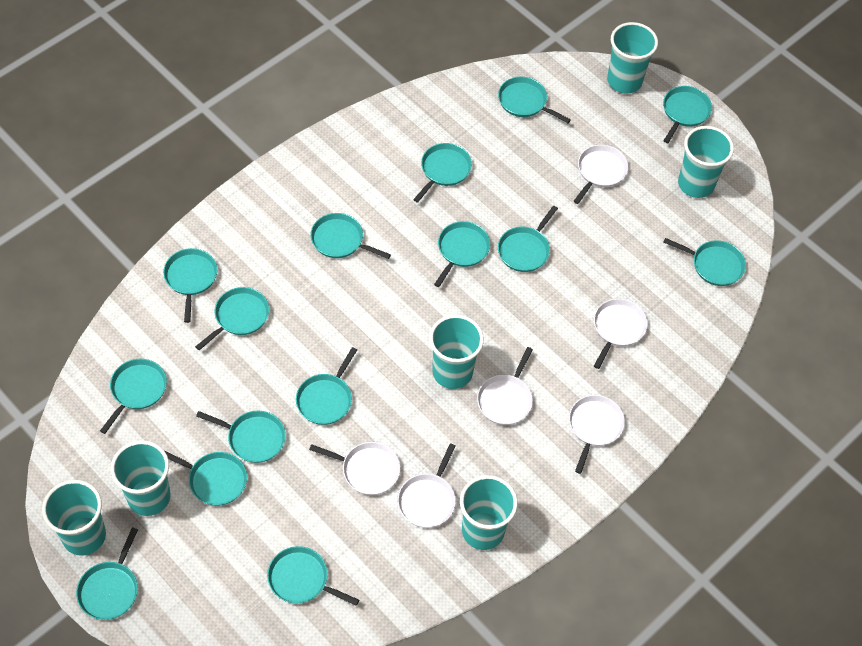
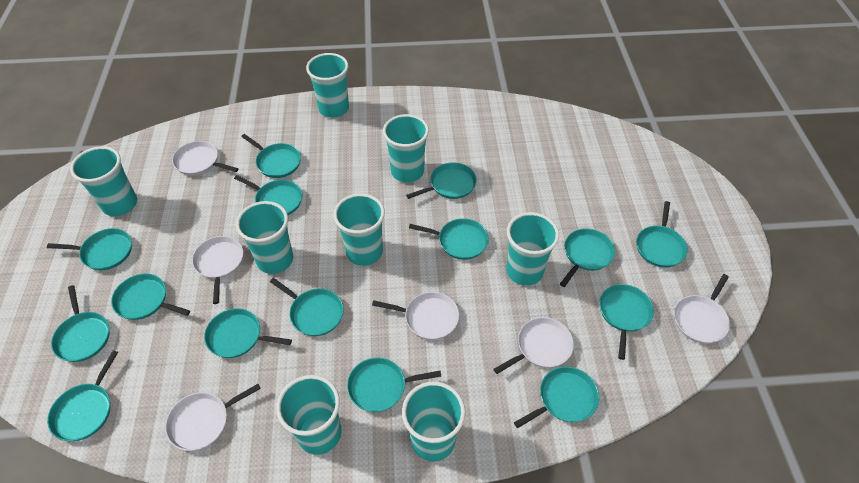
turquoise cup: 6 -> 8

